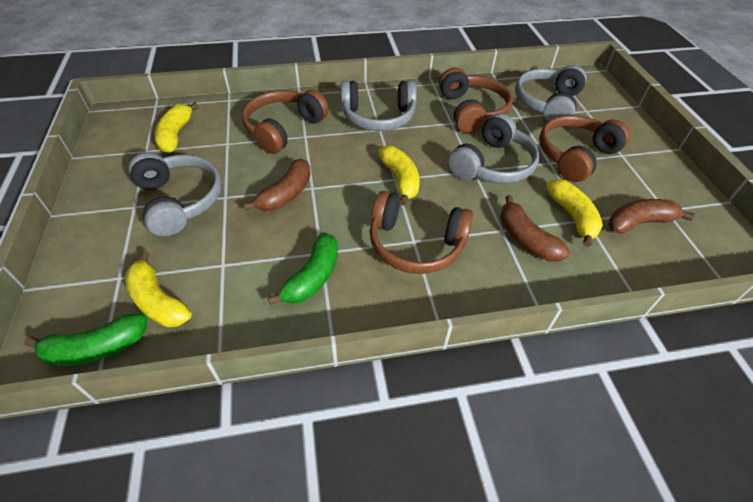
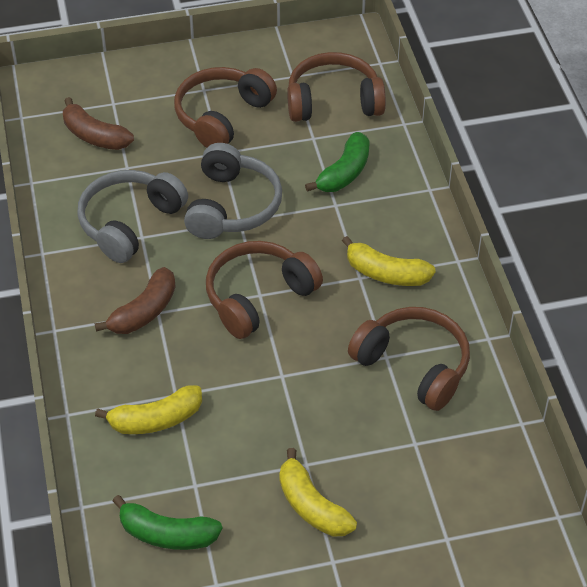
brown banana: 3 -> 2
grey headphones: 4 -> 2
yellow banana: 4 -> 3

